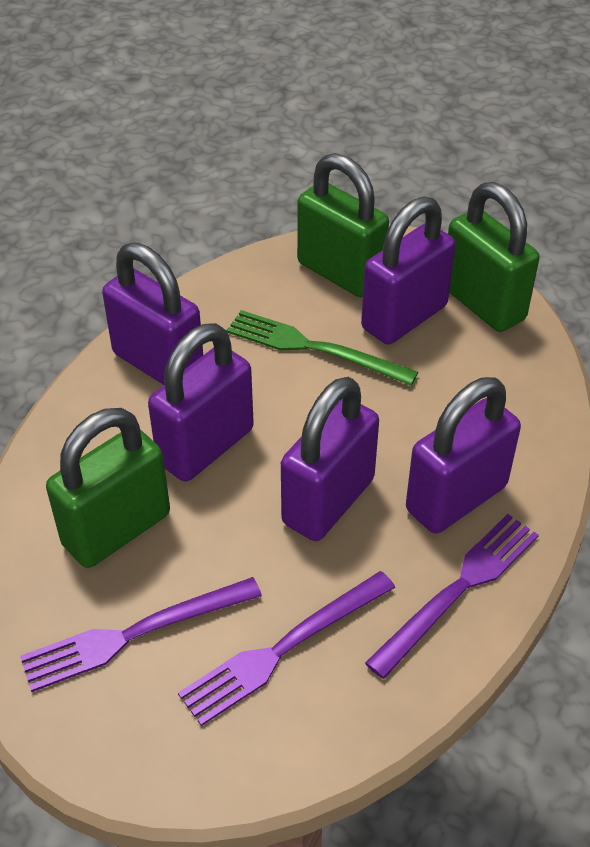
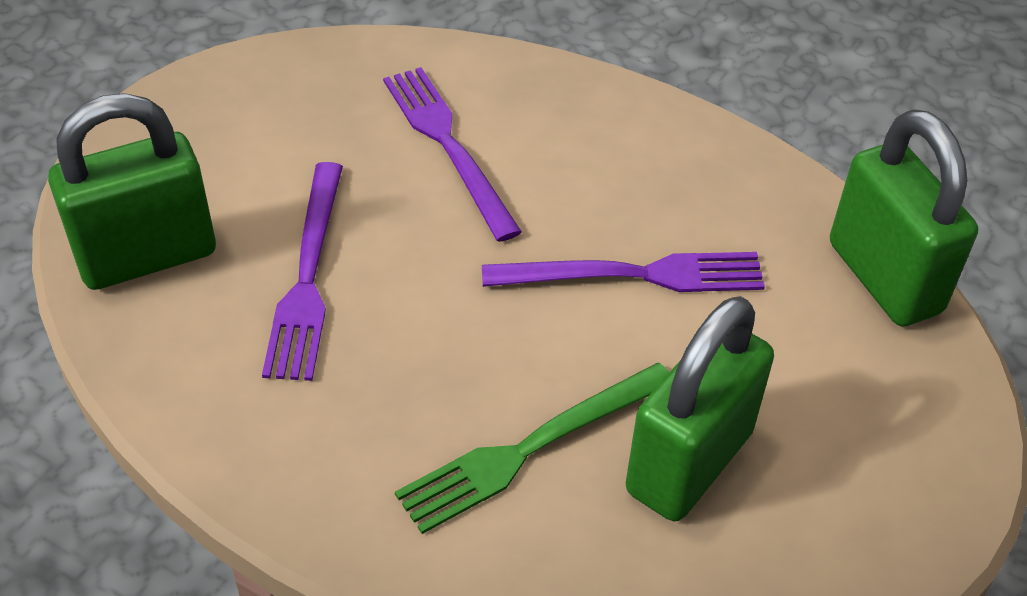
purple padlock: 5 -> 0

